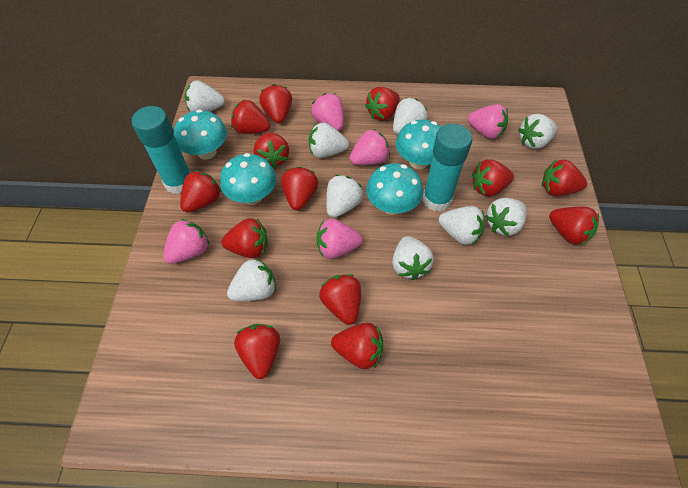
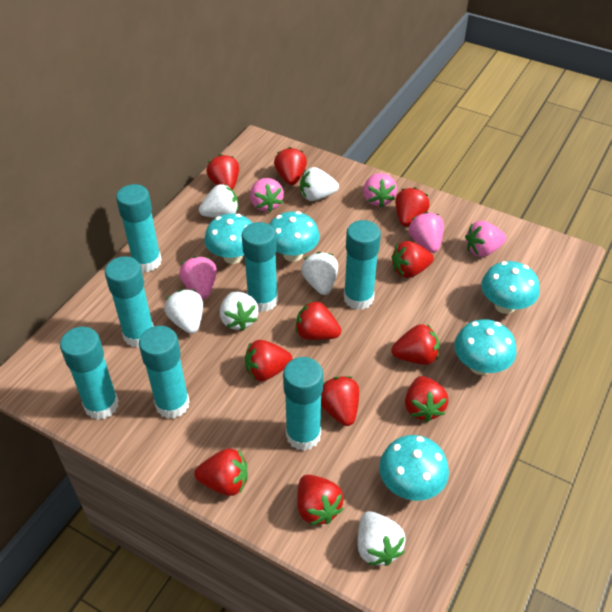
red strawberry: 13 -> 11
turquoise glue stick: 2 -> 7
turquoise mushroom: 4 -> 5
white strawberry: 9 -> 6

